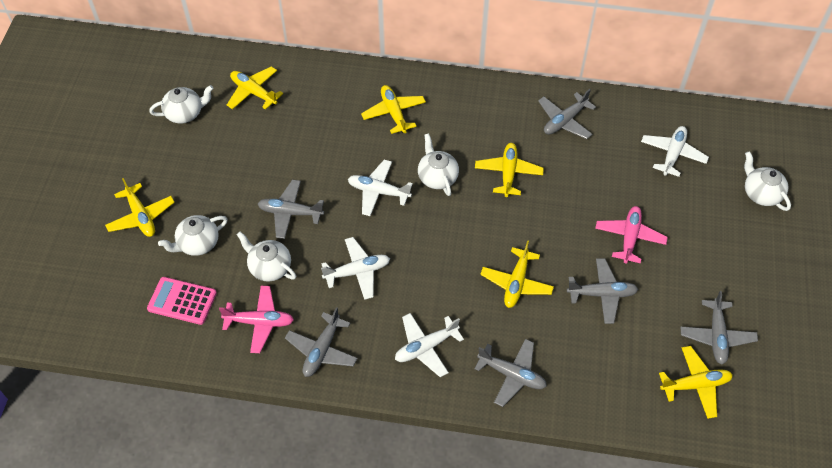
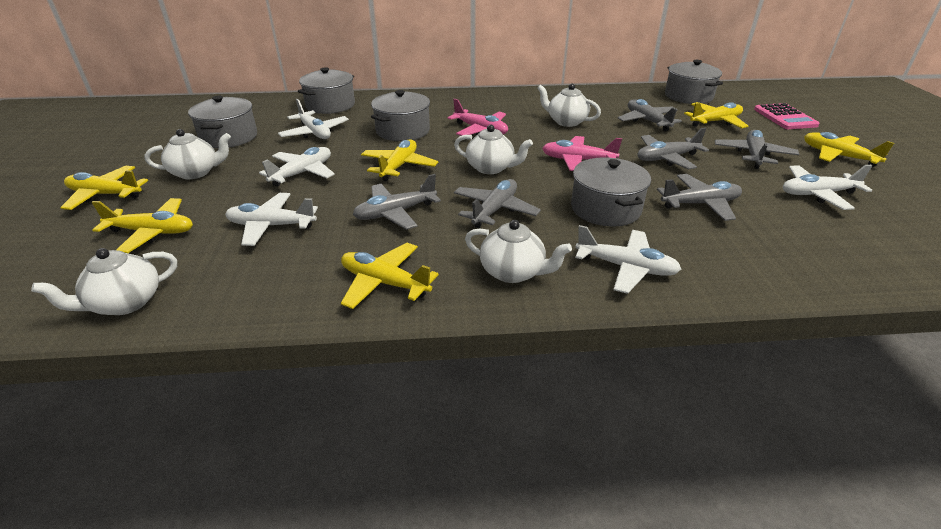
grey pot: 0 -> 5
white plane: 4 -> 5

